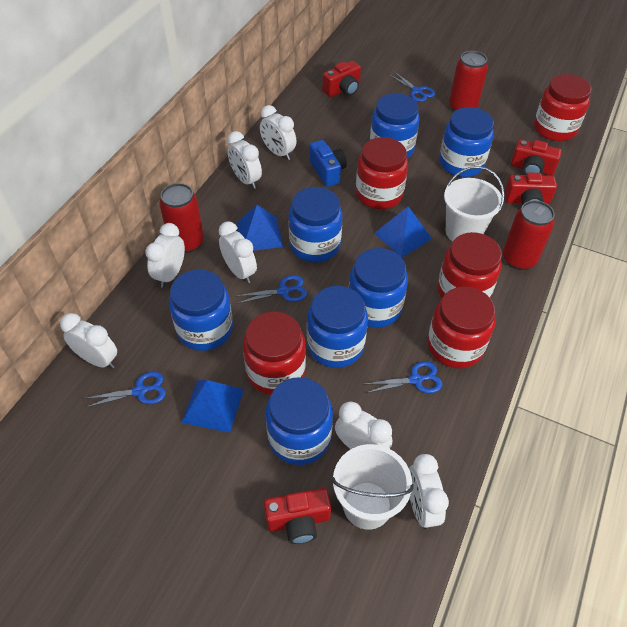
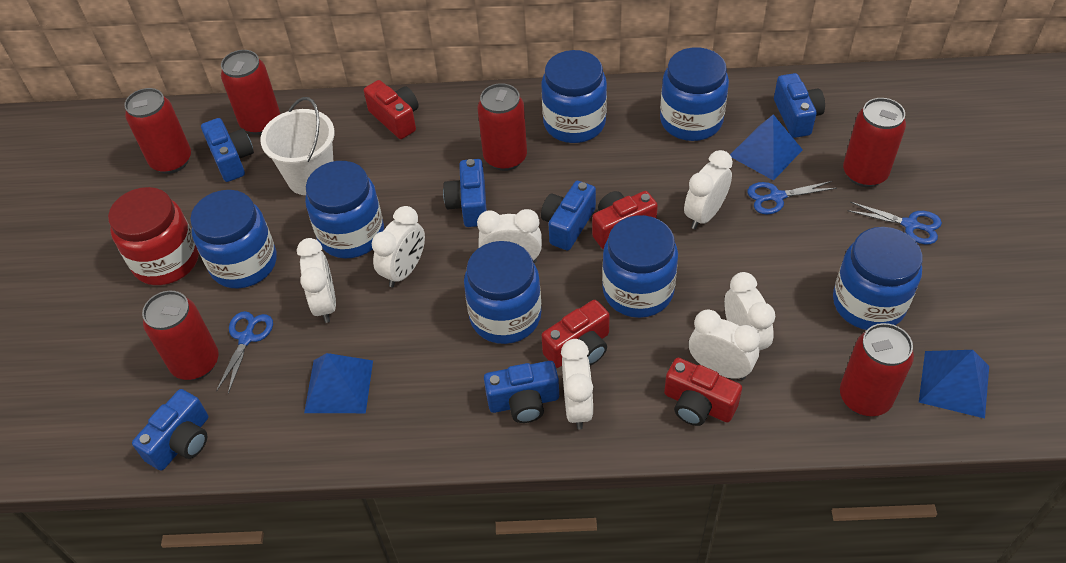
blue camera: 1 -> 6
blue scissors: 4 -> 3
red can: 3 -> 6
red jar: 5 -> 1
white bucket: 2 -> 1

